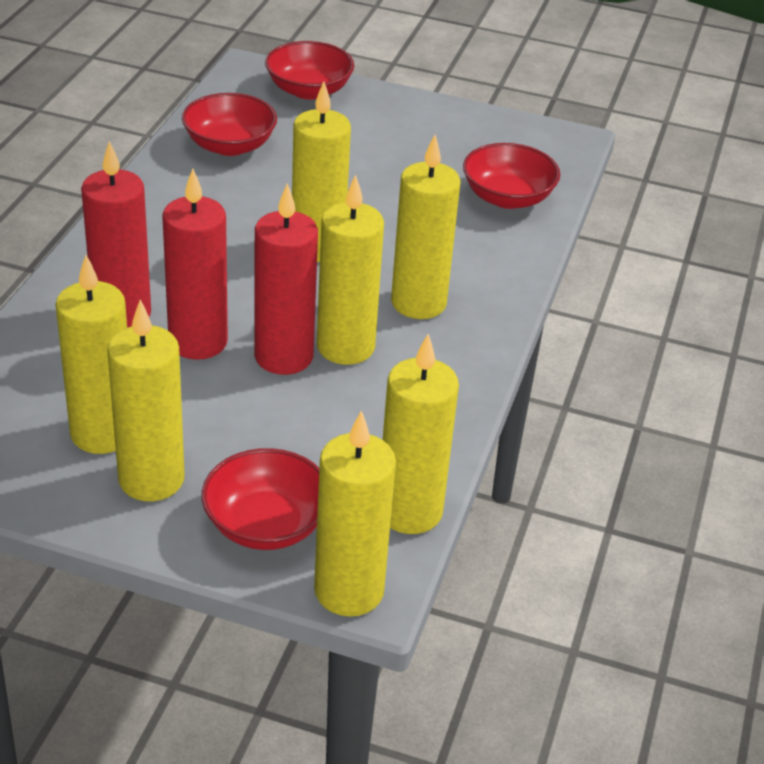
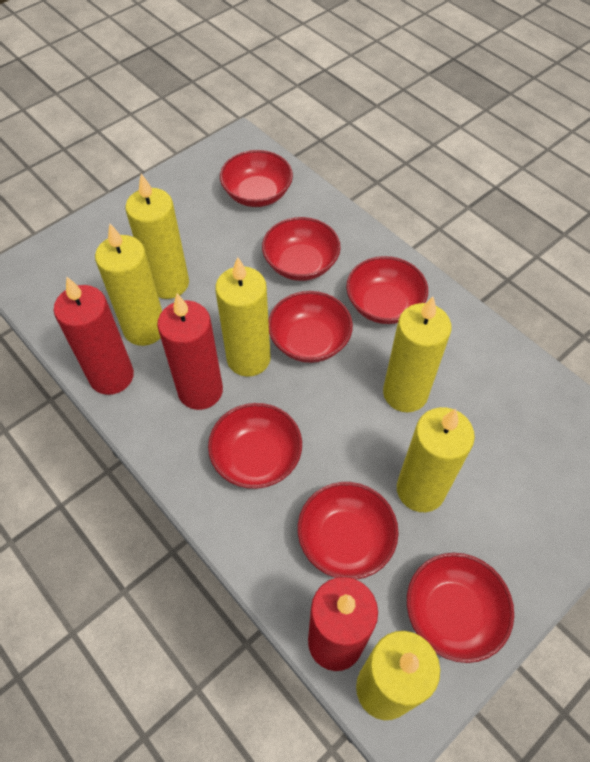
red bowl: 4 -> 7
yellow candle: 7 -> 6

